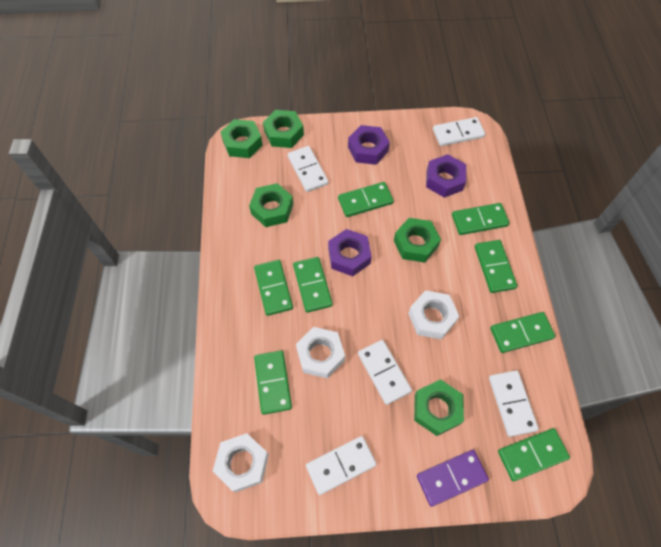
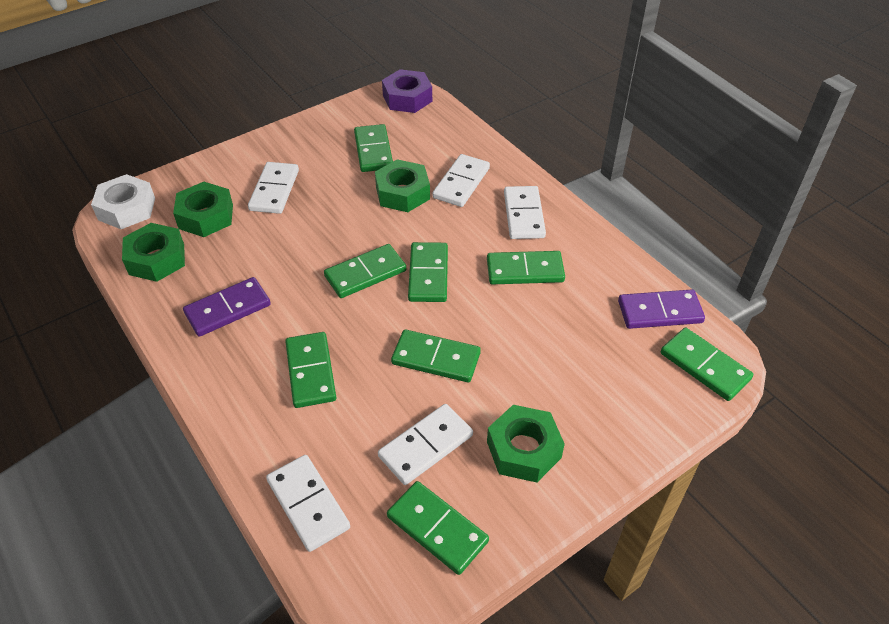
green nut: 5 -> 4
purple domino: 1 -> 2
purple nut: 3 -> 1
white nut: 3 -> 1

